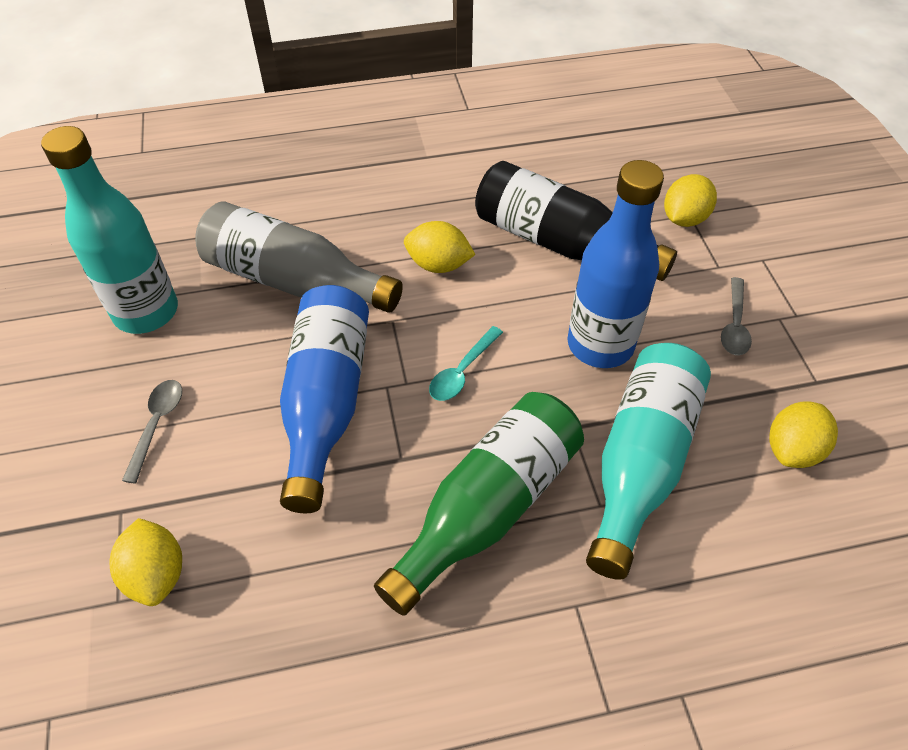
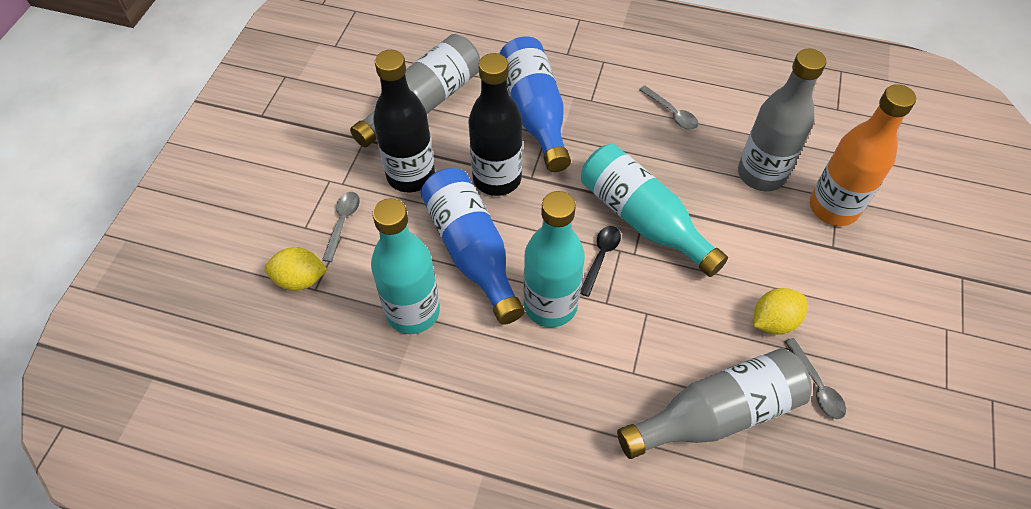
black bottle: 1 -> 2
black spoon: 0 -> 1
green bottle: 1 -> 0
grey bottle: 1 -> 3
grey spoon: 2 -> 3
orange bottle: 0 -> 1
turquoise bottle: 2 -> 3
turquoise spoon: 1 -> 0
yellow lemon: 4 -> 2

